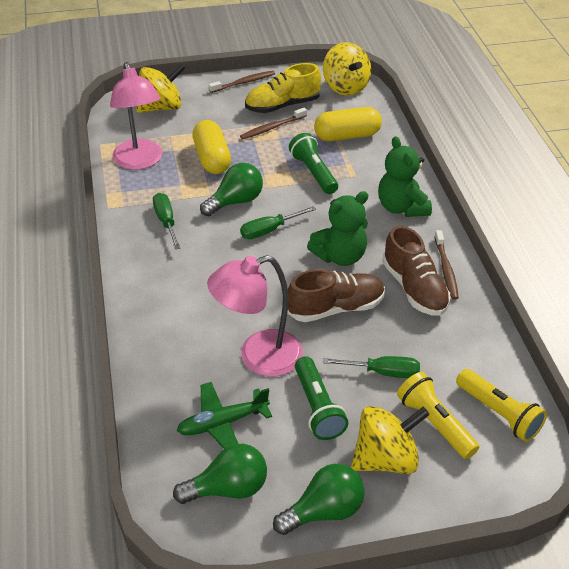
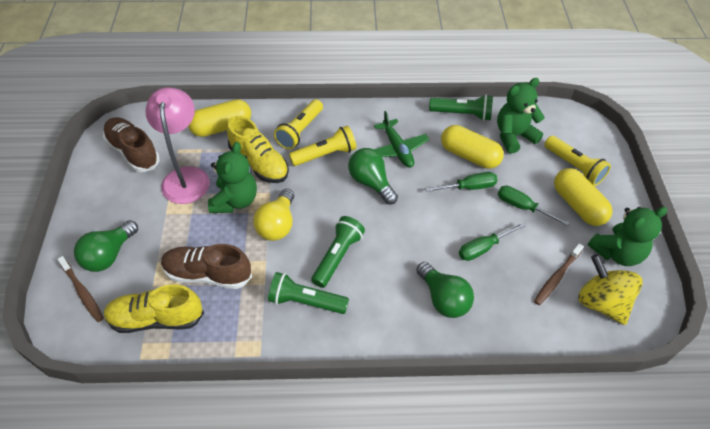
brown toothbrush: 3 -> 2
green flashlight: 2 -> 3
green teddy bear: 2 -> 3
pink lamp: 2 -> 1
yellow capsule: 2 -> 3
yellow flashlight: 2 -> 3
yellow light bulb: 0 -> 1
yellow shoe: 1 -> 2
yellow spinning top: 3 -> 1

